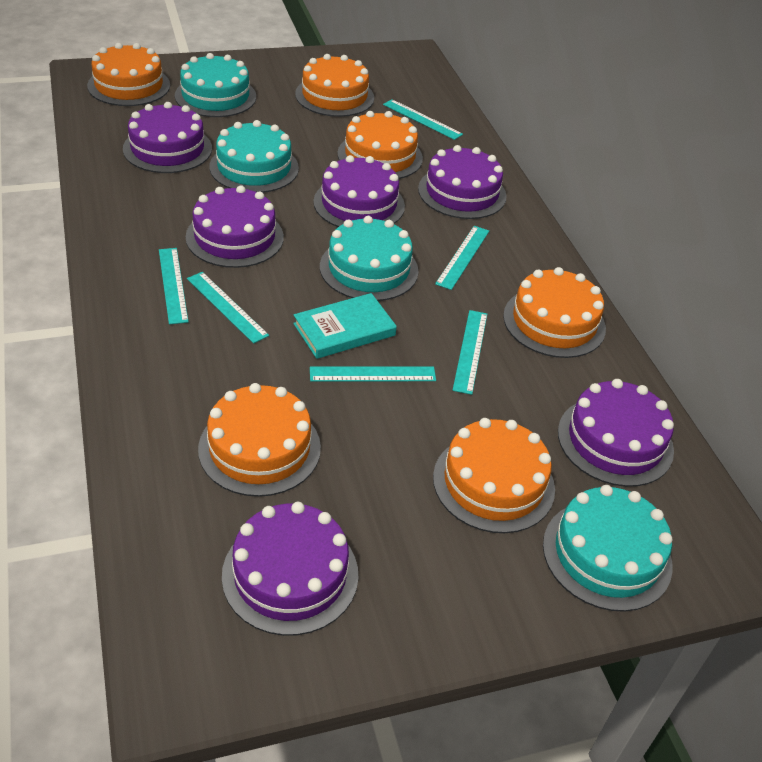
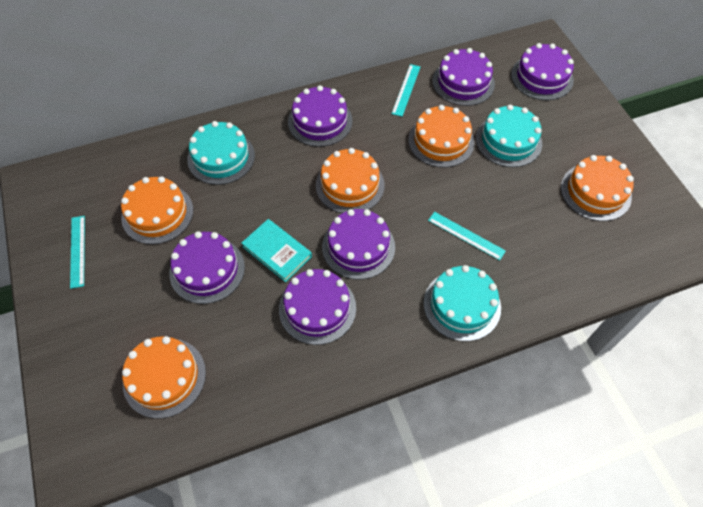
orange cake: 6 -> 5
turquoise cake: 4 -> 3
turquoise ruler: 6 -> 3

